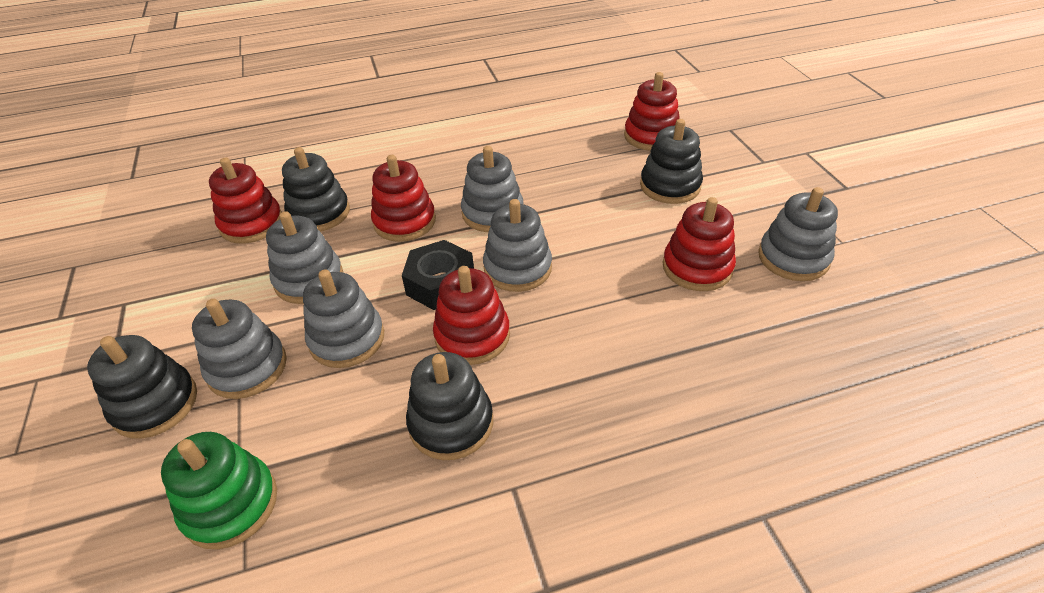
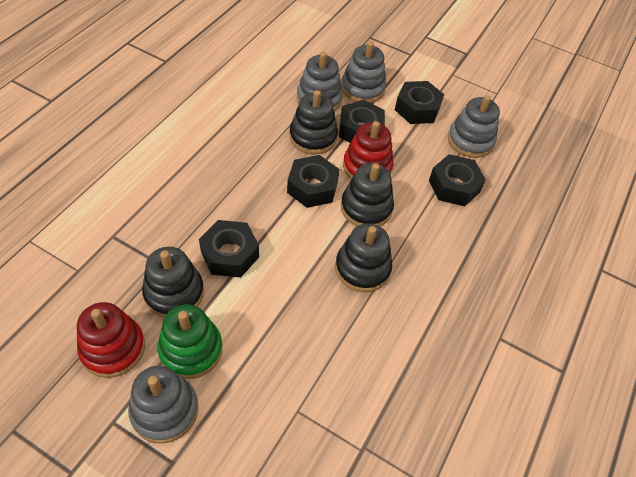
black nut: 1 -> 5
grey stacking toy: 6 -> 4
red stacking toy: 5 -> 2

